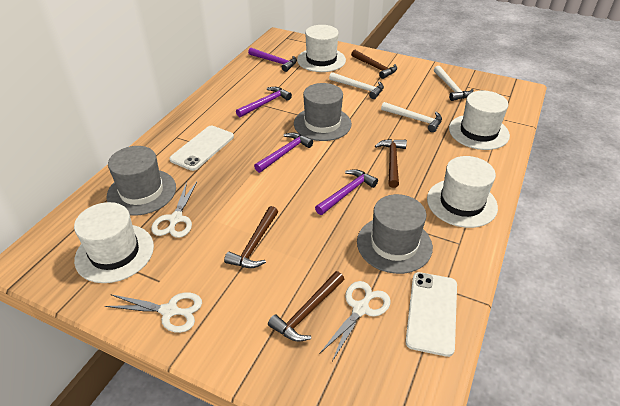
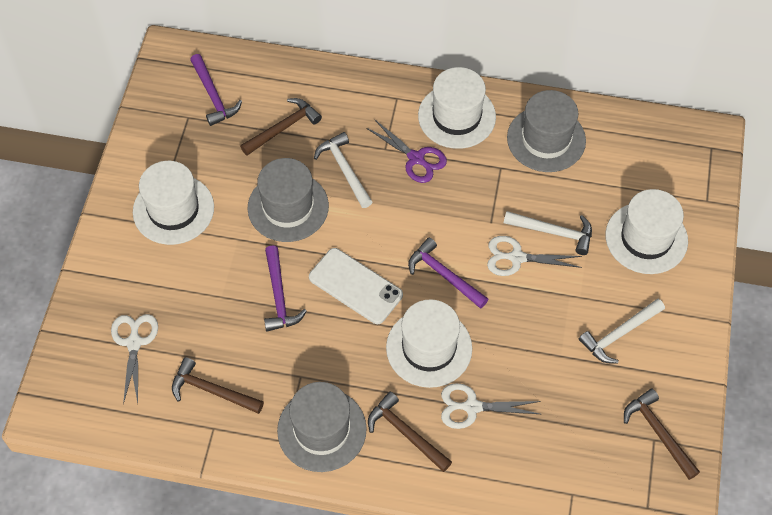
purple hammer: 4 -> 3
purple scissors: 0 -> 1
white phone: 2 -> 1

